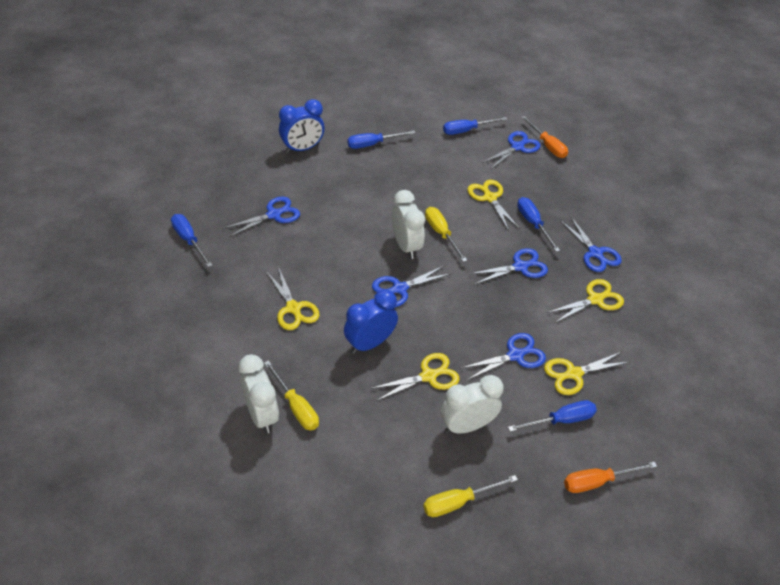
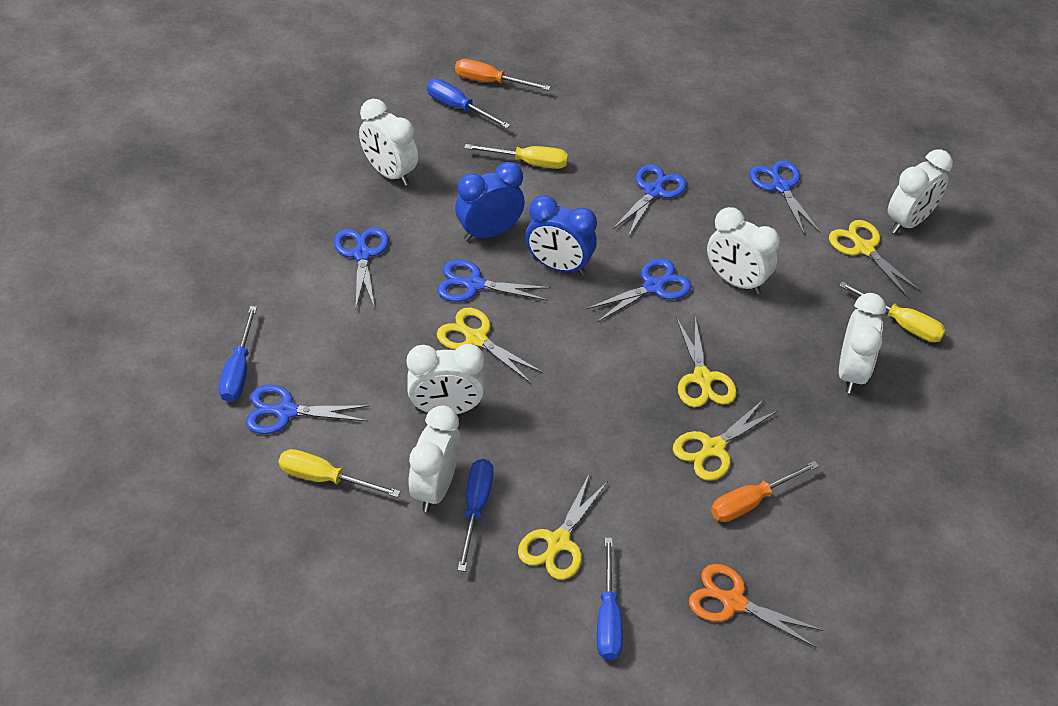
blue screwdriver: 5 -> 4
orange scissors: 0 -> 1
white clock: 3 -> 6

